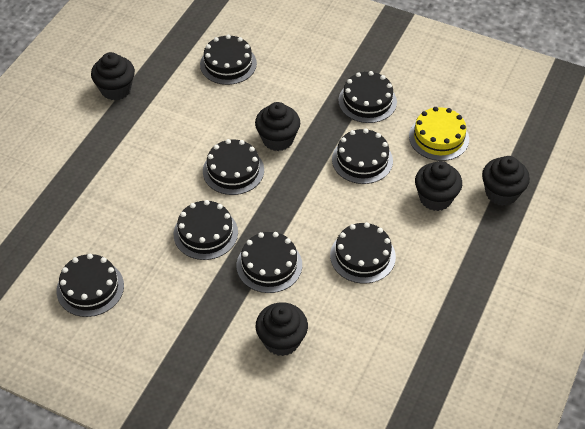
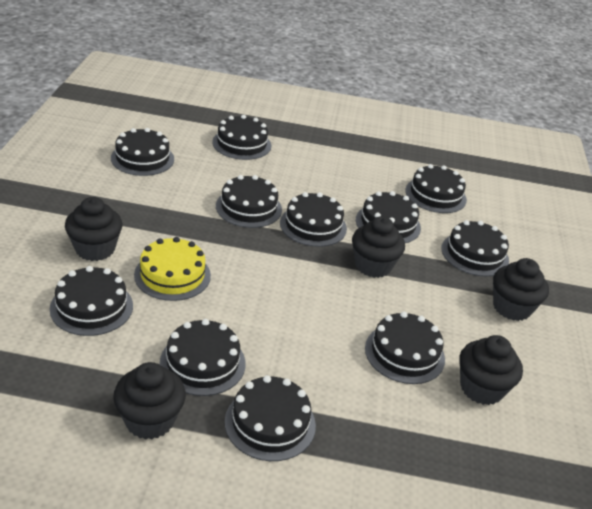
black cake: 8 -> 11

